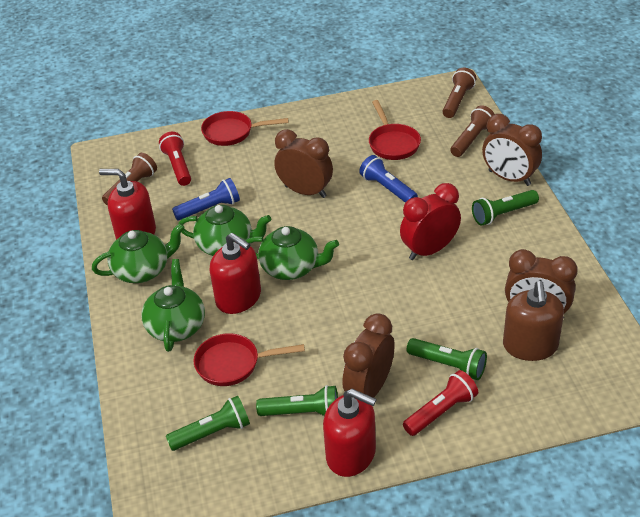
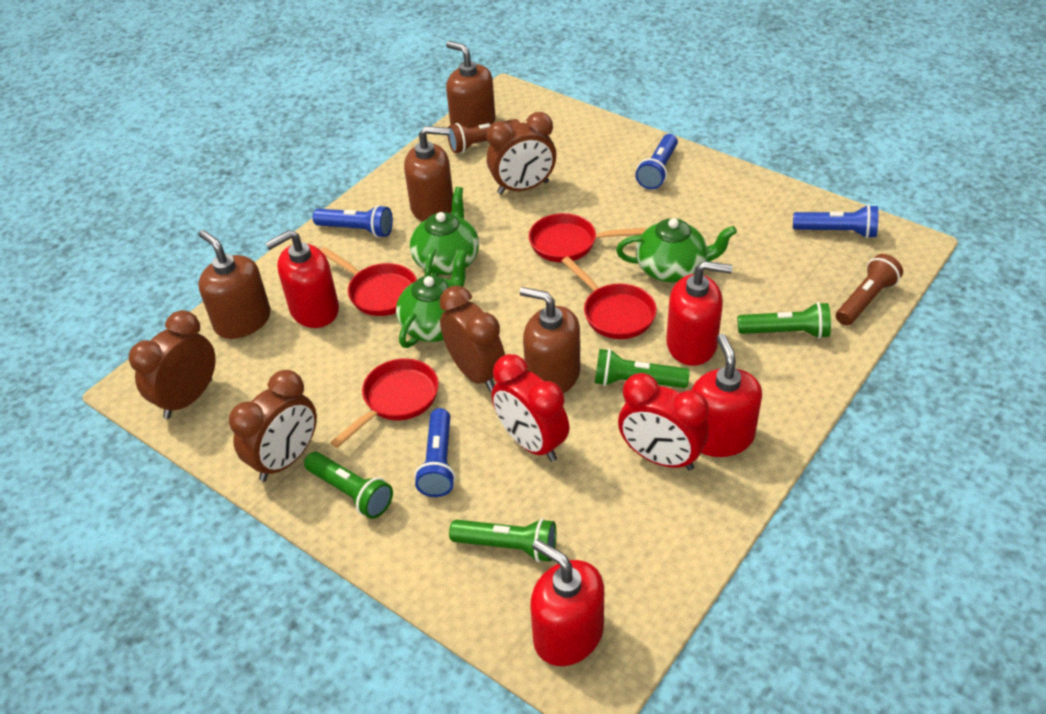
blue flashlight: 2 -> 4
brown flashlight: 3 -> 2
brown soap dispenser: 1 -> 4
green teapot: 4 -> 3
red clock: 1 -> 2
red flashlight: 2 -> 0
red pan: 3 -> 4
red soap dispenser: 3 -> 4

